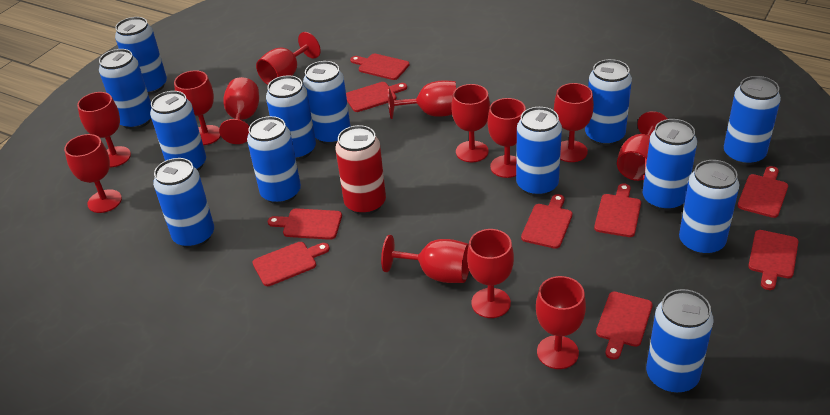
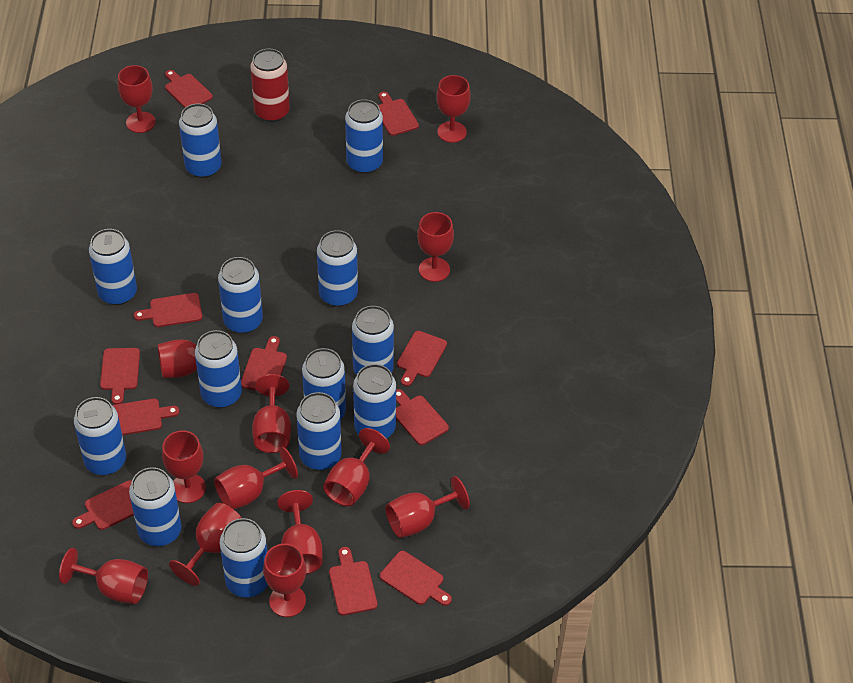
red cutting board: 9 -> 11

